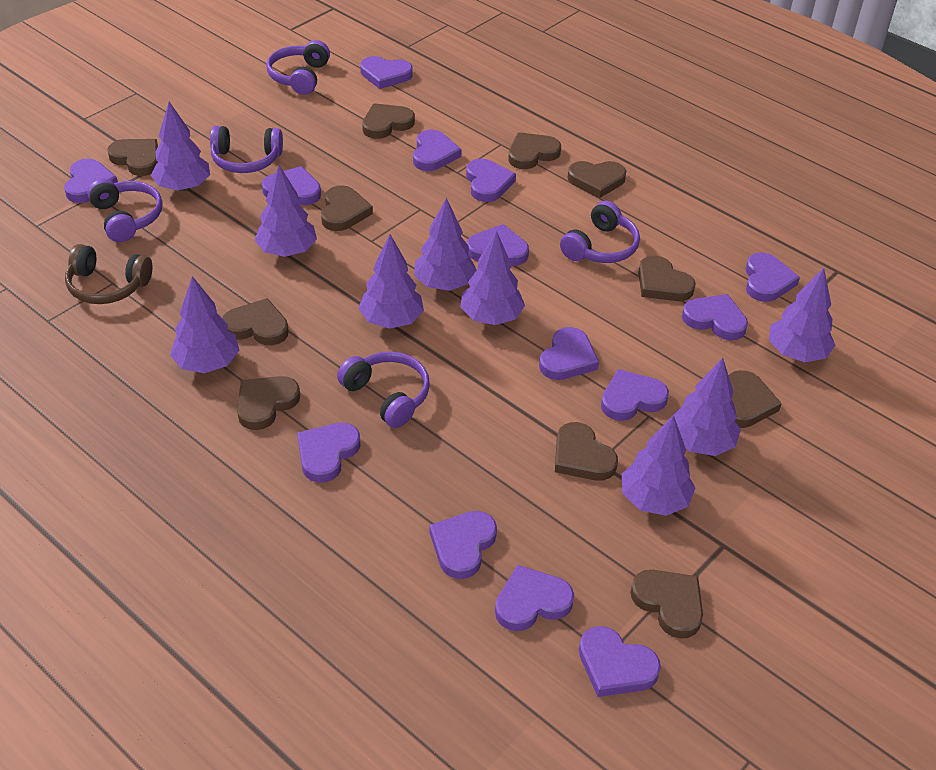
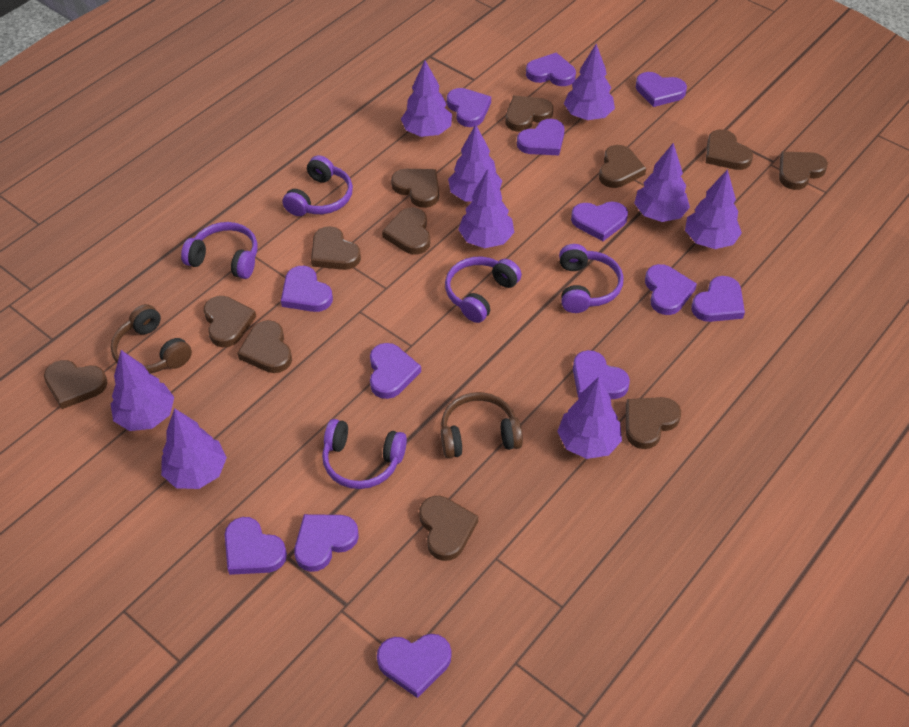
brown headphones: 1 -> 2
brown heart: 11 -> 12
purple heart: 14 -> 13

